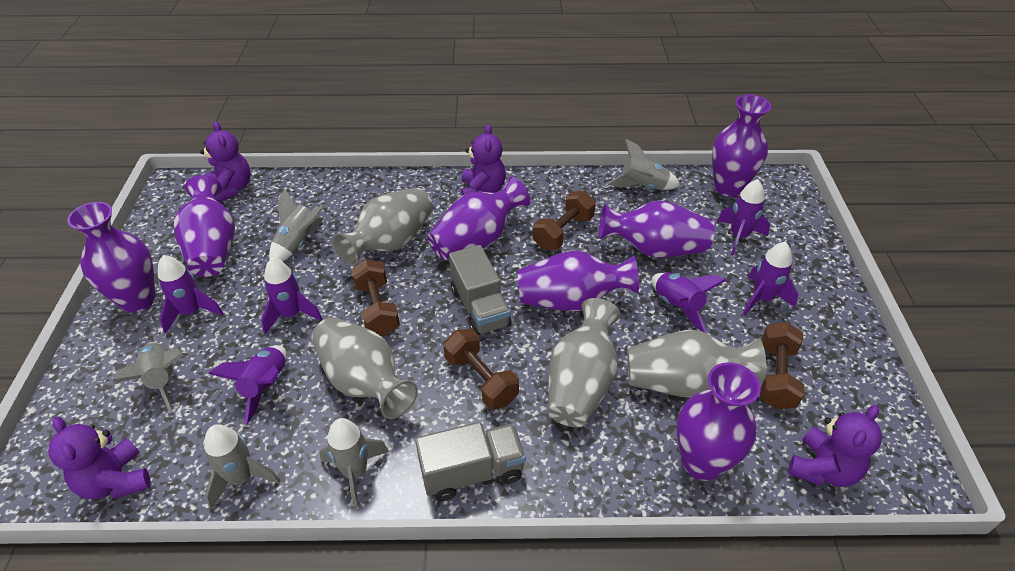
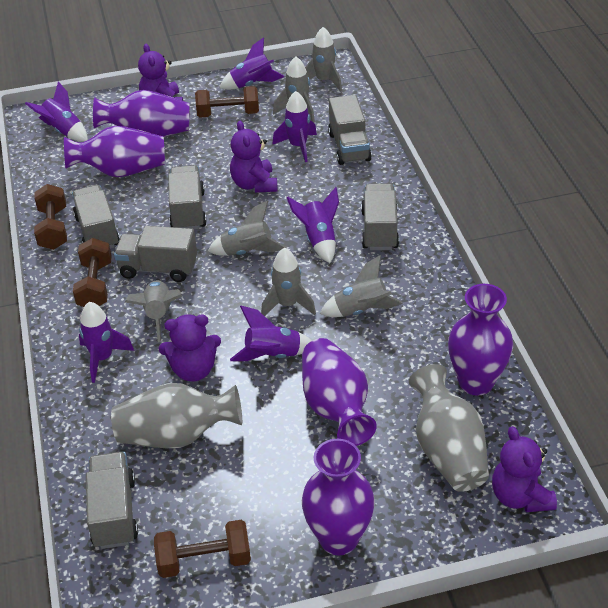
grey rocket: 5 -> 6
grey truck: 2 -> 6
grey vase: 4 -> 2
purple vase: 7 -> 5

